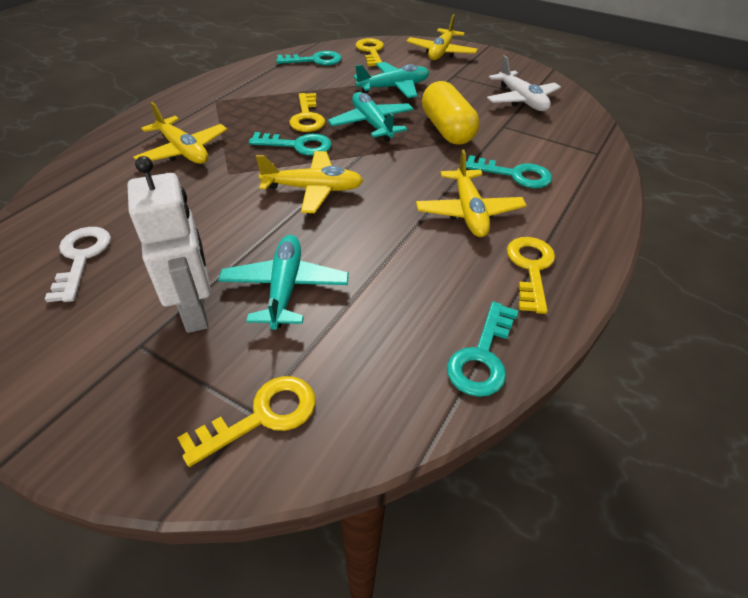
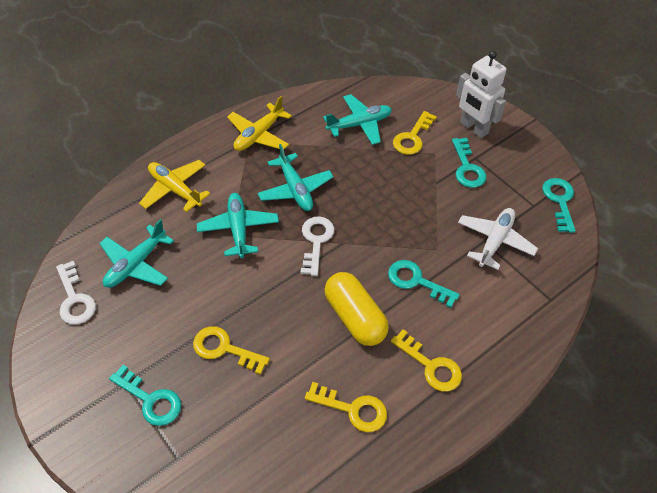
turquoise plane: 3 -> 4
white key: 1 -> 2
yellow plane: 4 -> 2

